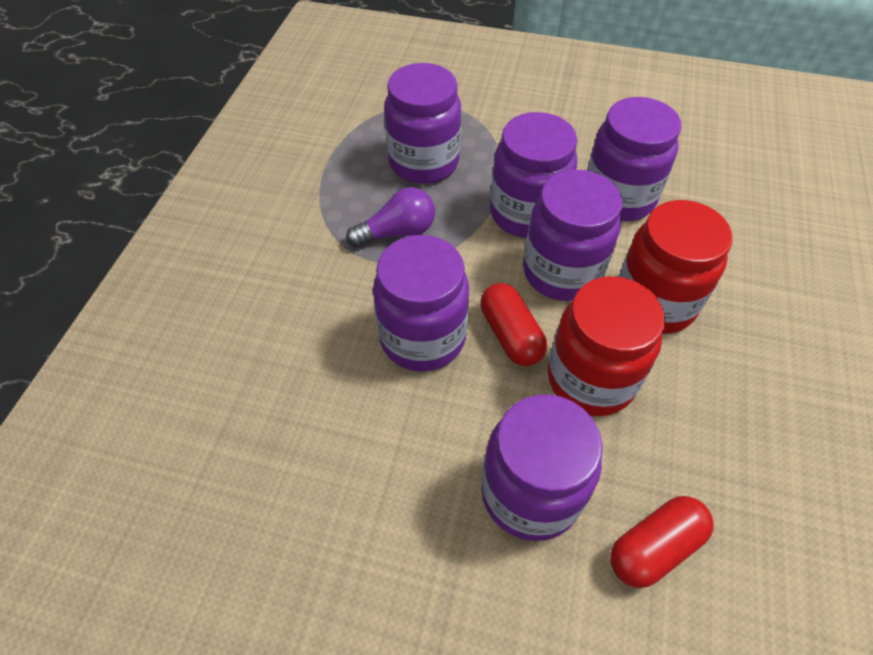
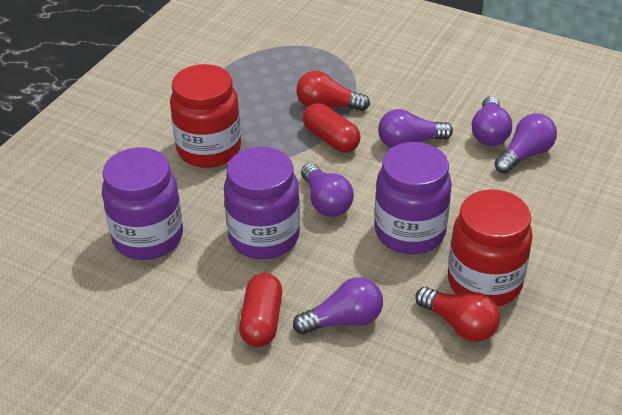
purple jar: 6 -> 3
purple light bulb: 1 -> 5
red light bulb: 0 -> 2

